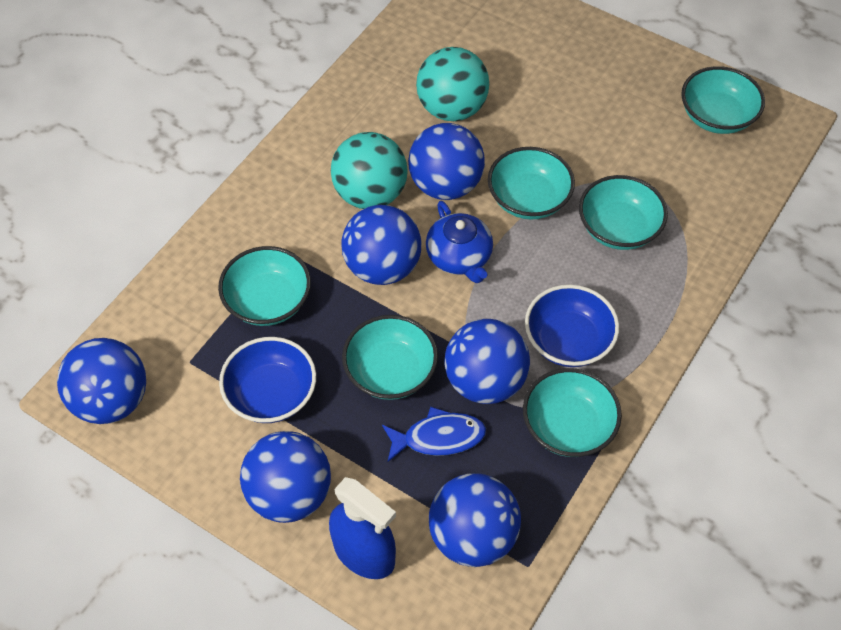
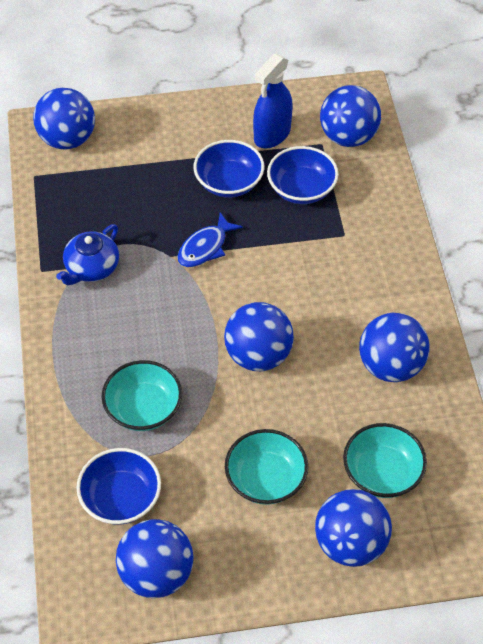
blue bowl: 2 -> 3
turquoise ball: 2 -> 0
turquoise bowl: 6 -> 3

